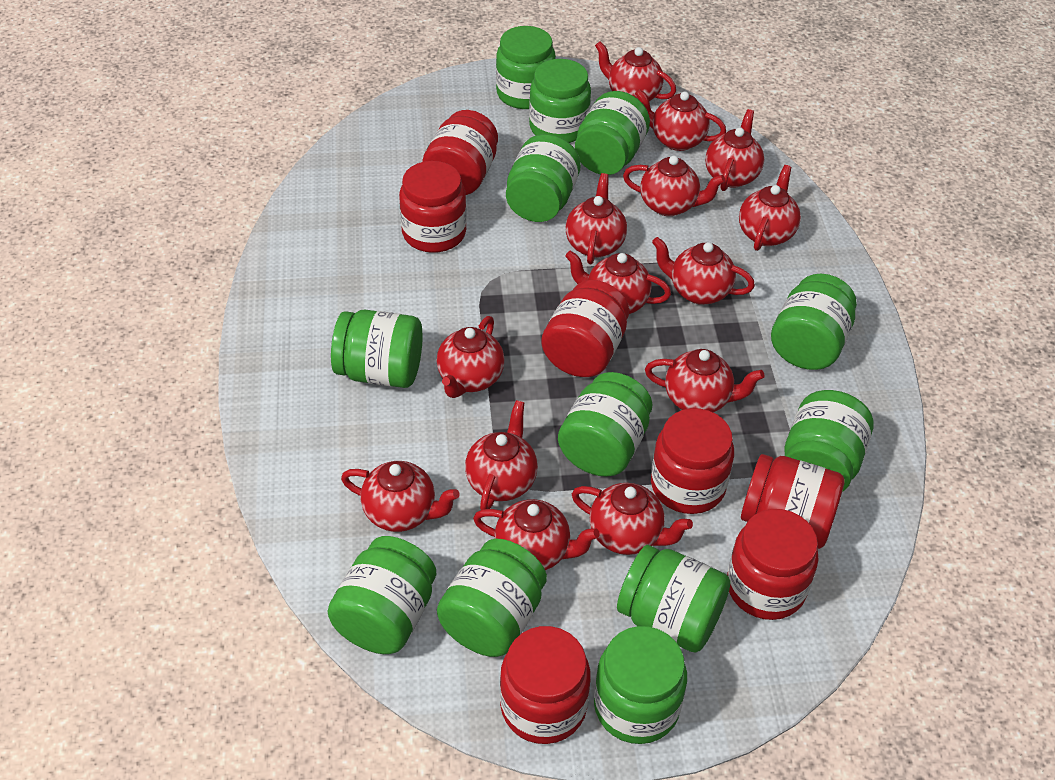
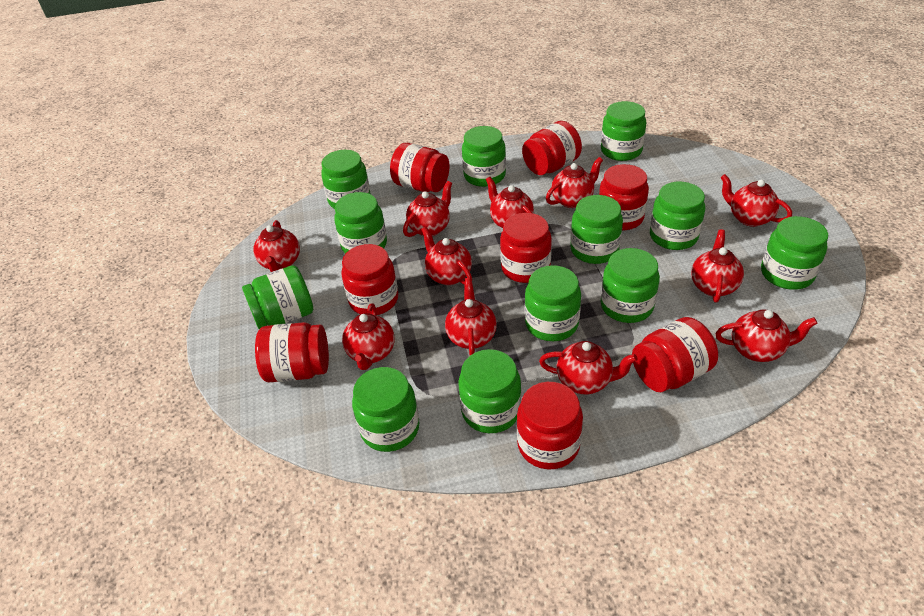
red jar: 7 -> 8
red teapot: 14 -> 11

